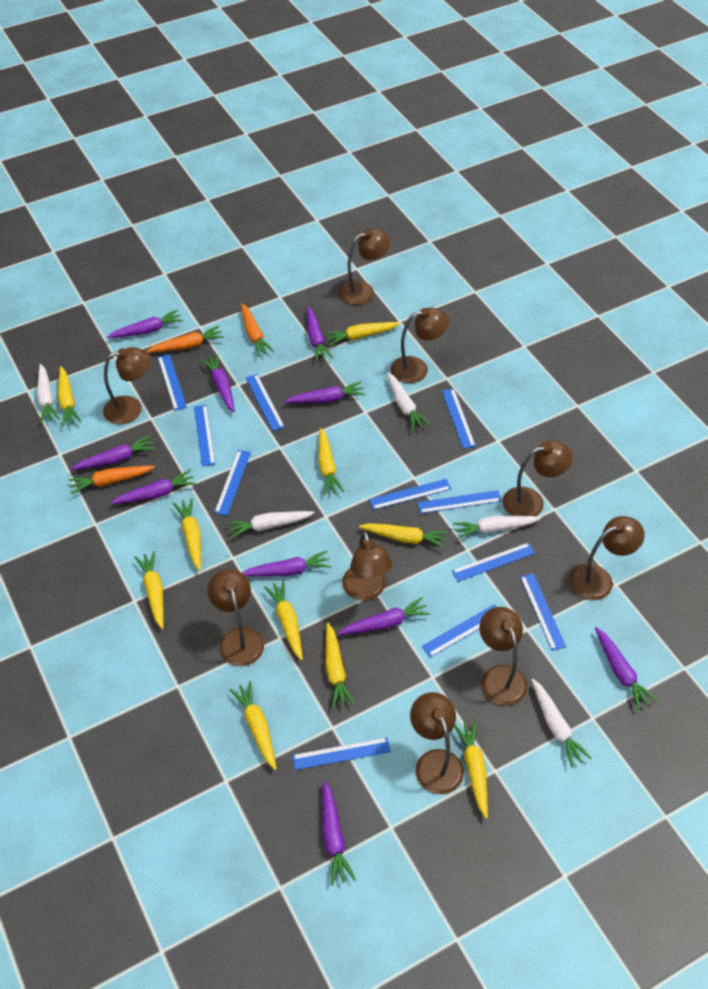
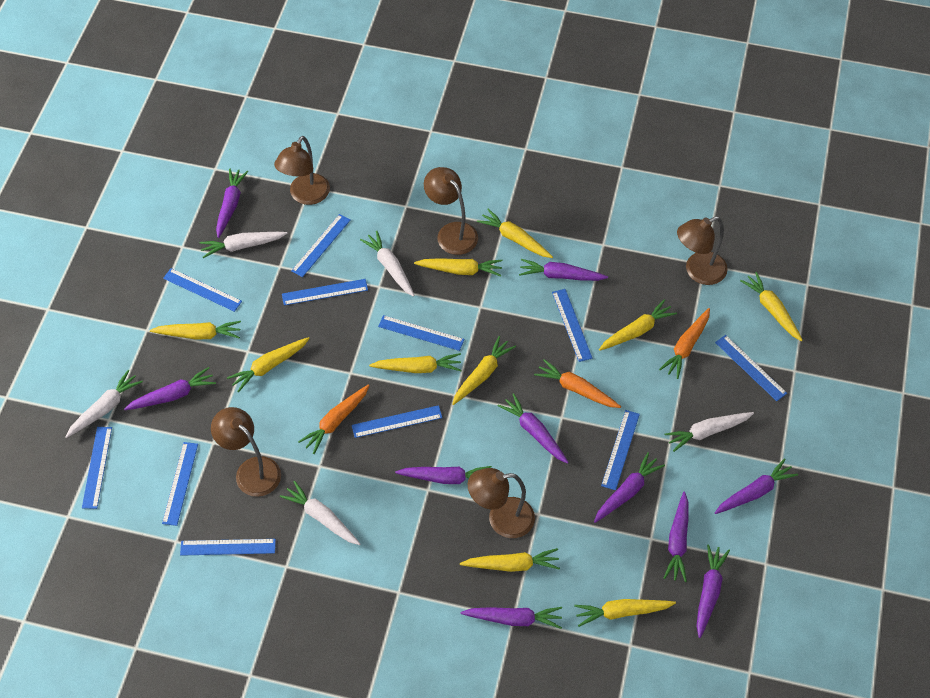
brown lamp: 9 -> 5

